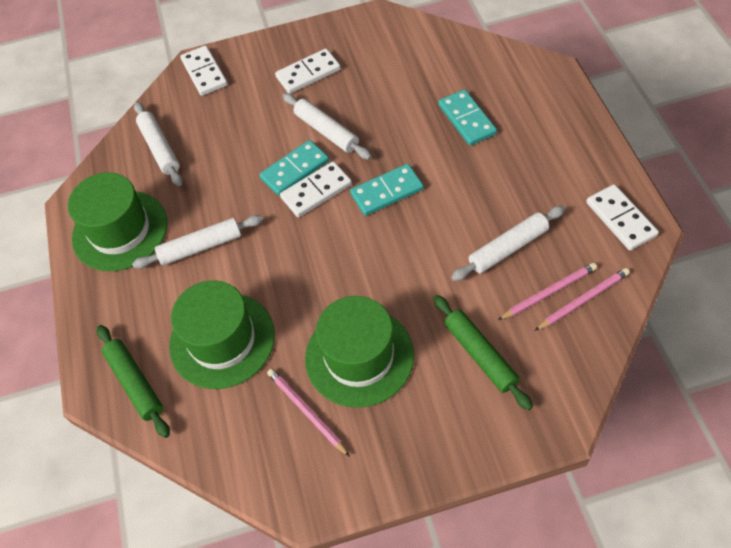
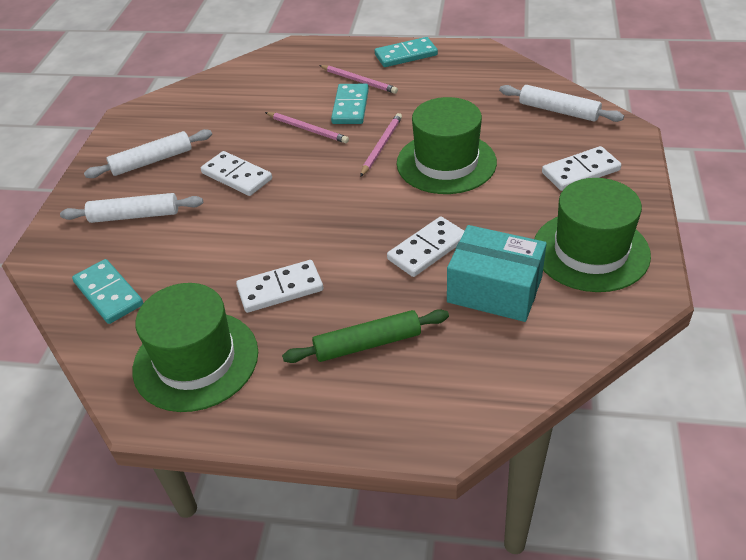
green rolling pin: 2 -> 1
turquoise box: 0 -> 1
white rolling pin: 4 -> 3

